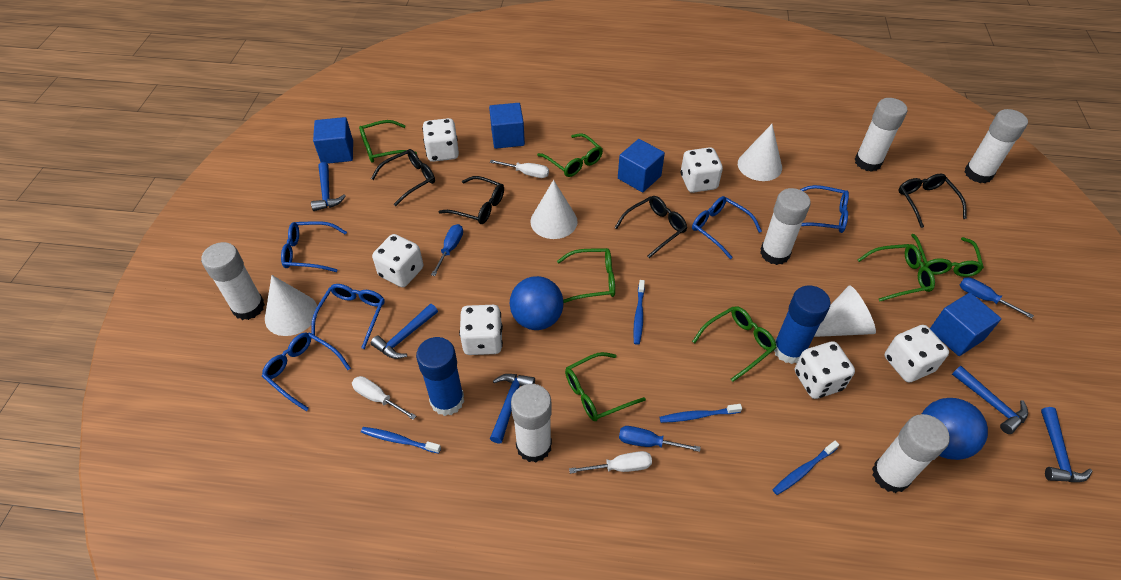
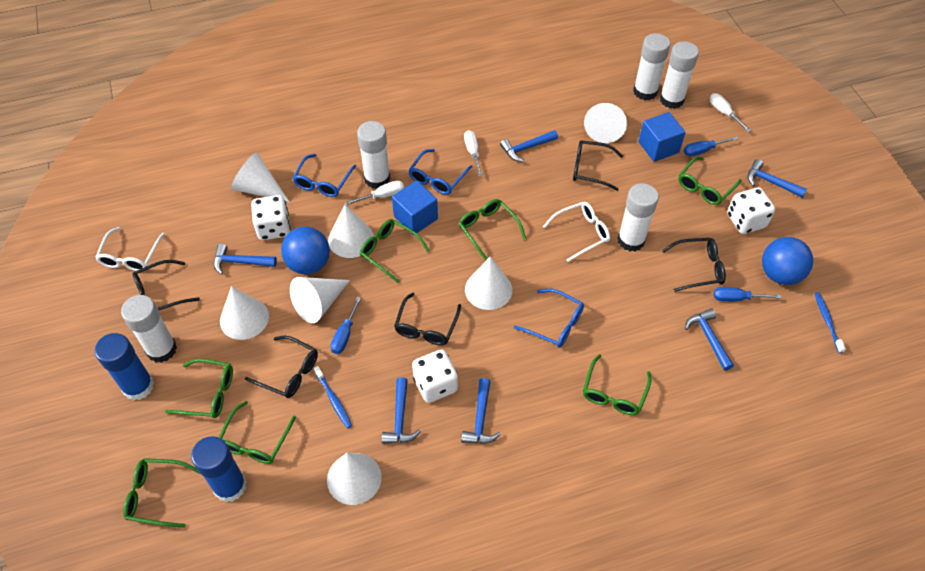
black glasses: 4 -> 5
blue cube: 4 -> 2
blue glasses: 5 -> 3
blue hammer: 5 -> 6
blue toothbrush: 4 -> 2
white cone: 4 -> 7
white dice: 6 -> 3
white glasses: 0 -> 2
white glue stick: 6 -> 5

